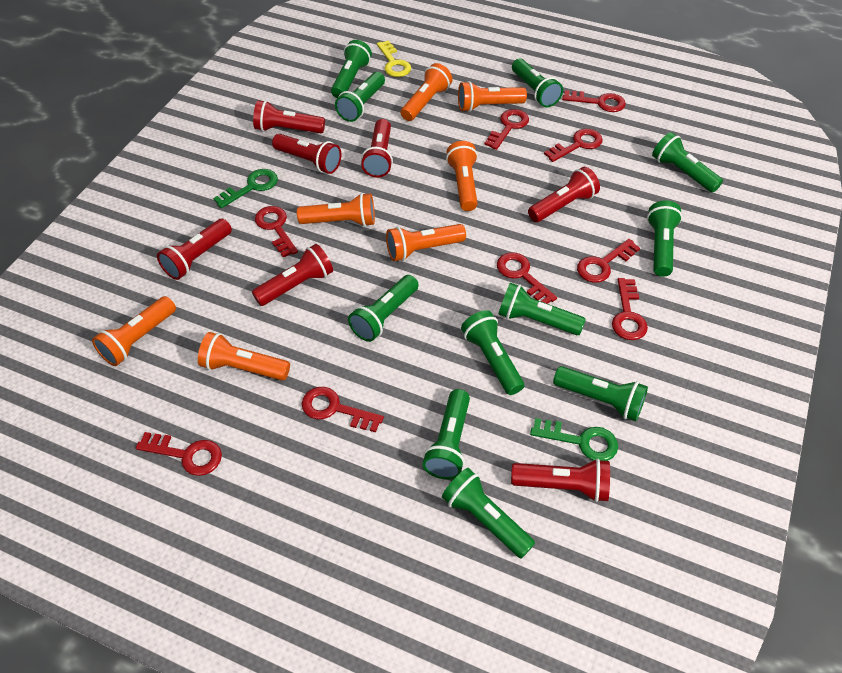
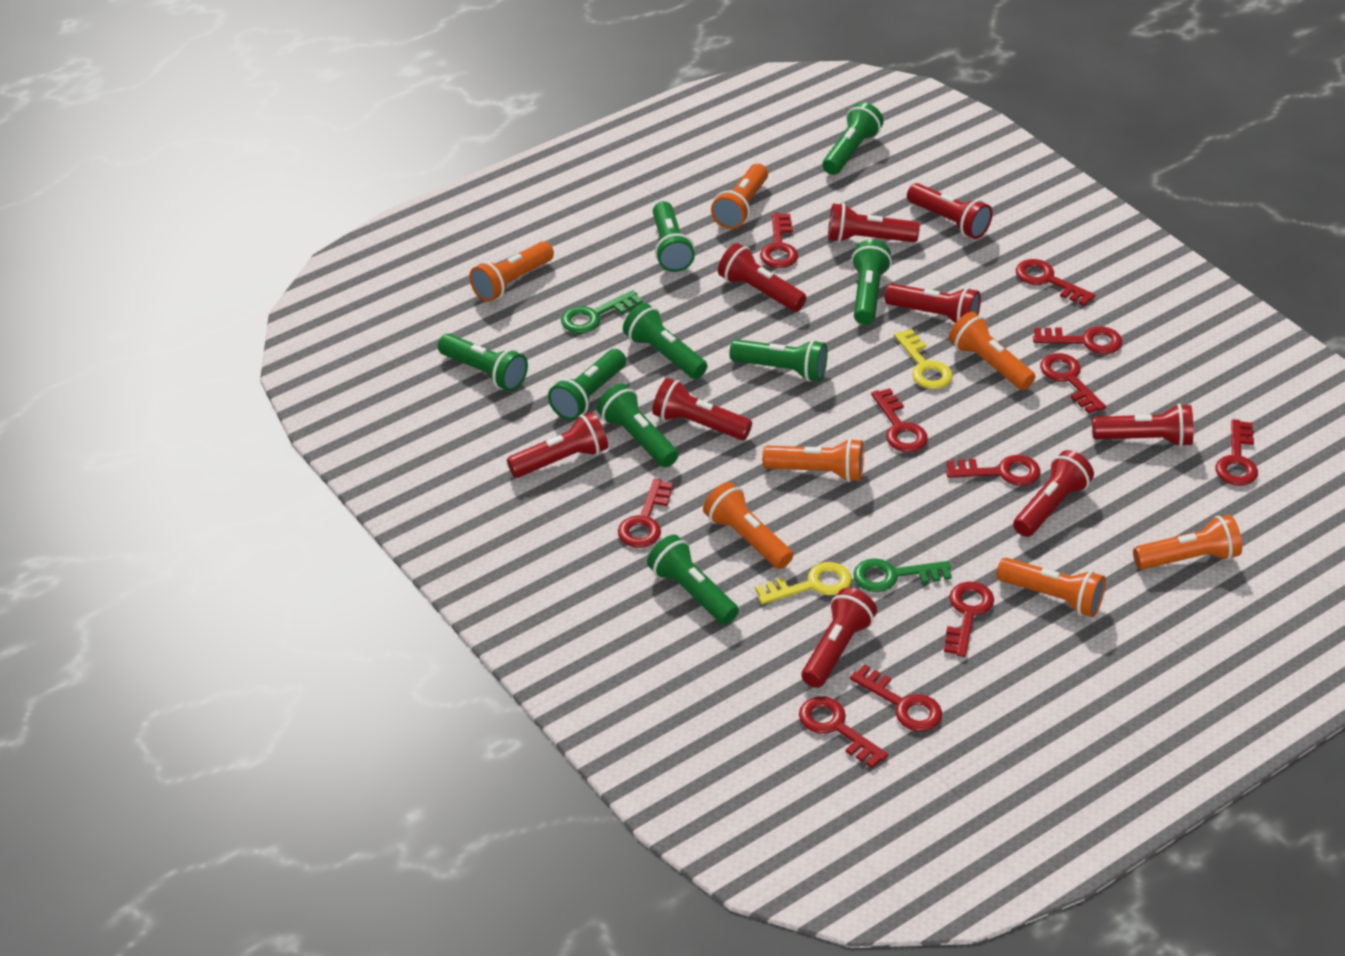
green flashlight: 11 -> 9
red flashlight: 7 -> 9
red key: 9 -> 11
yellow key: 1 -> 2

